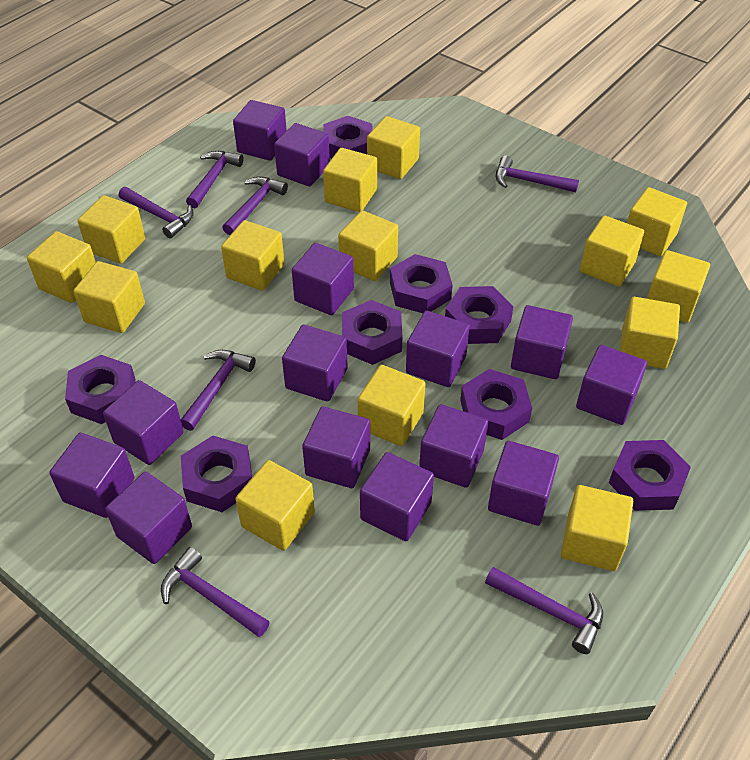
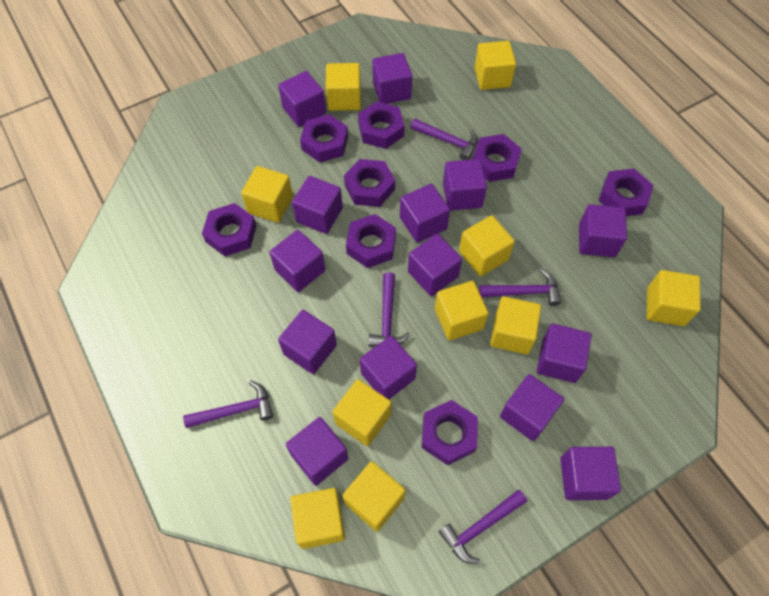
purple hammer: 7 -> 5
yellow cube: 14 -> 10

